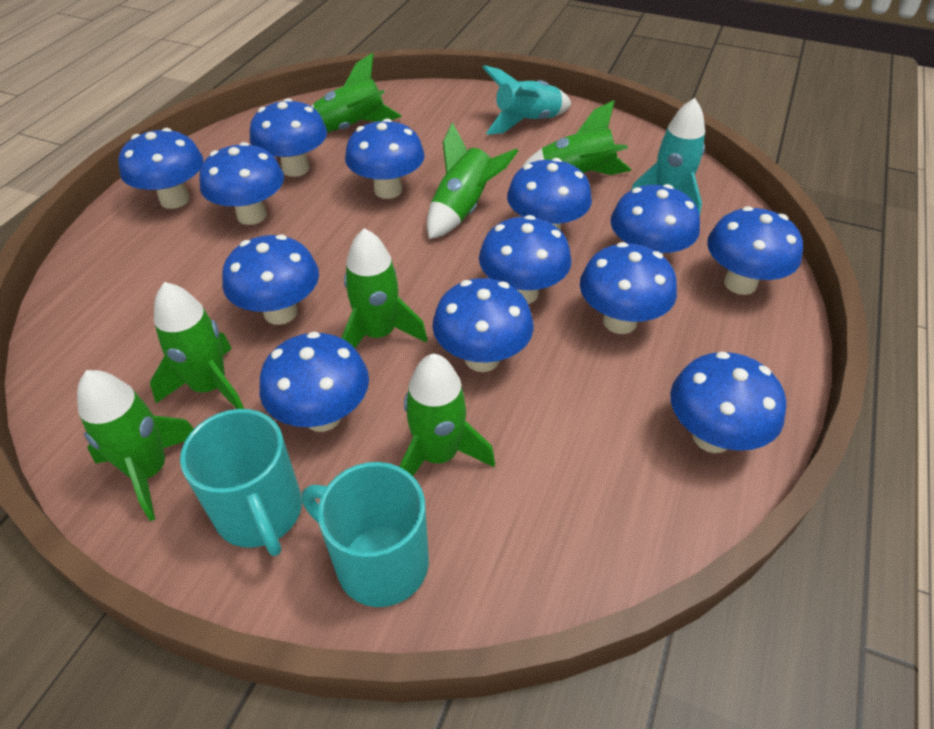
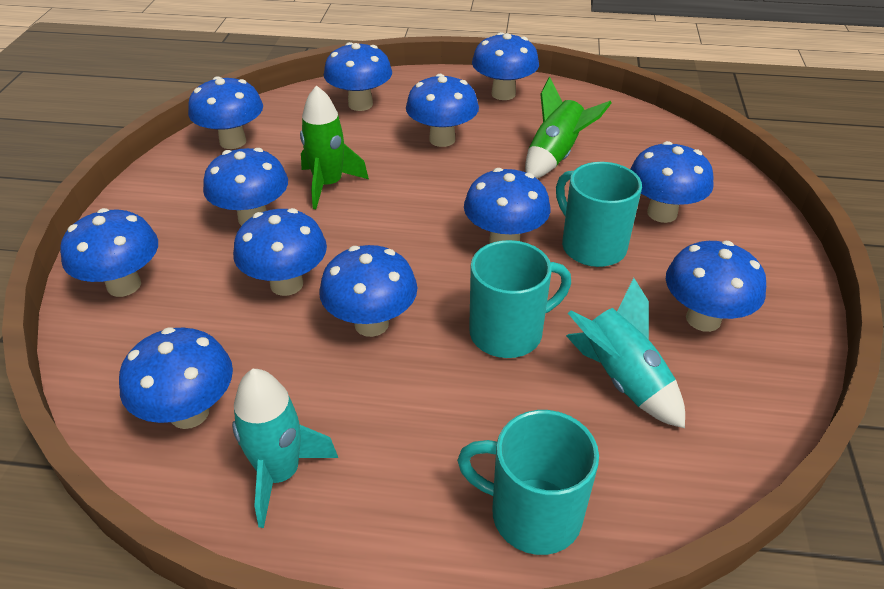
blue mushroom: 13 -> 12
green rocket: 7 -> 2
turquoise mug: 2 -> 3

